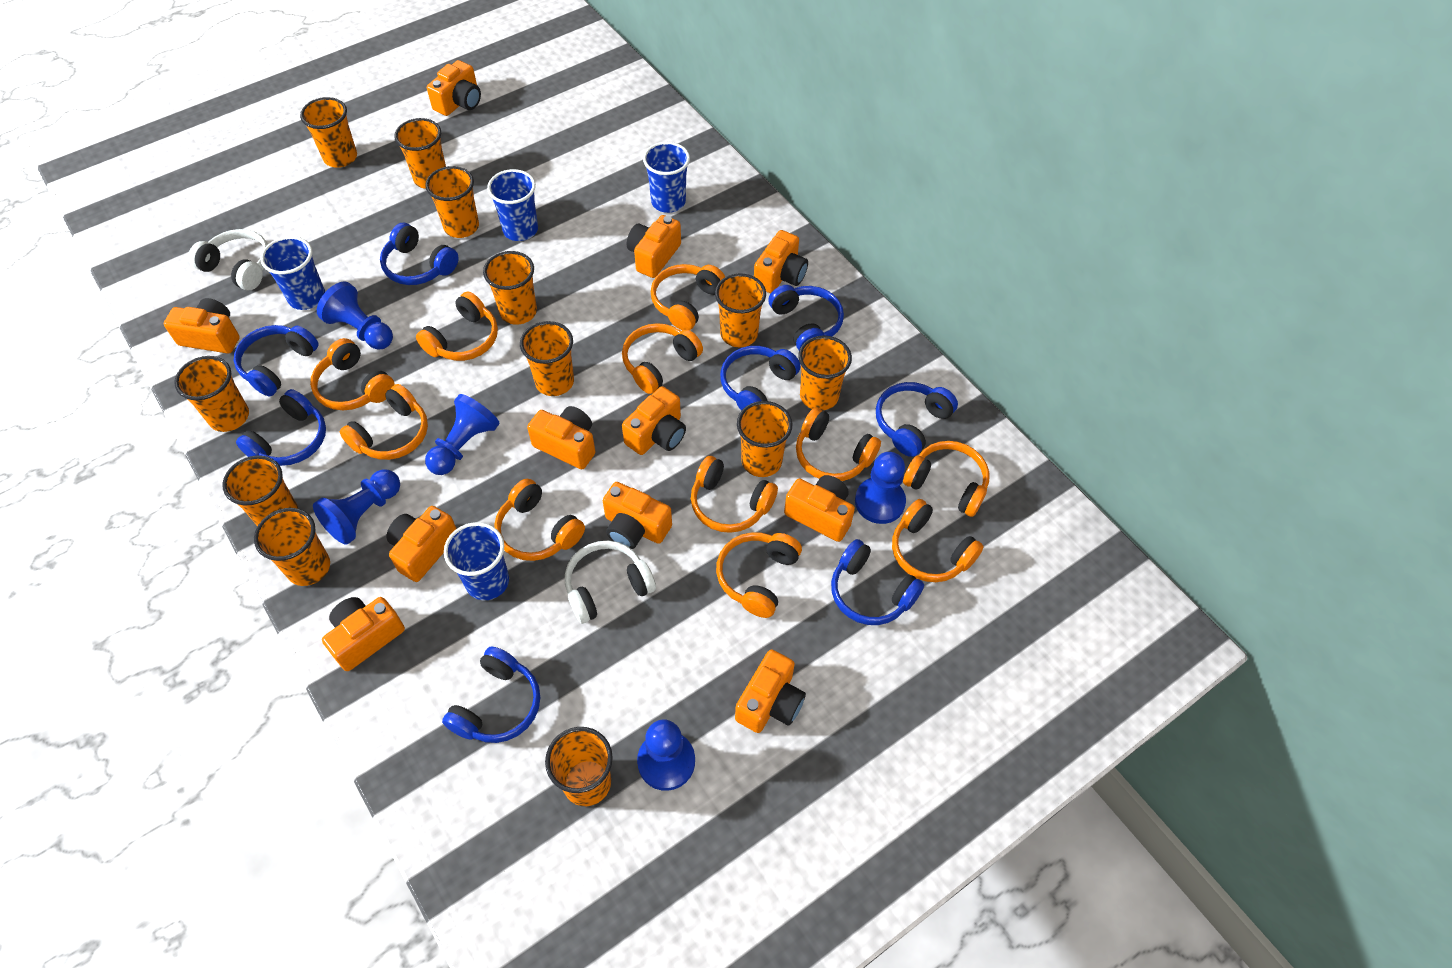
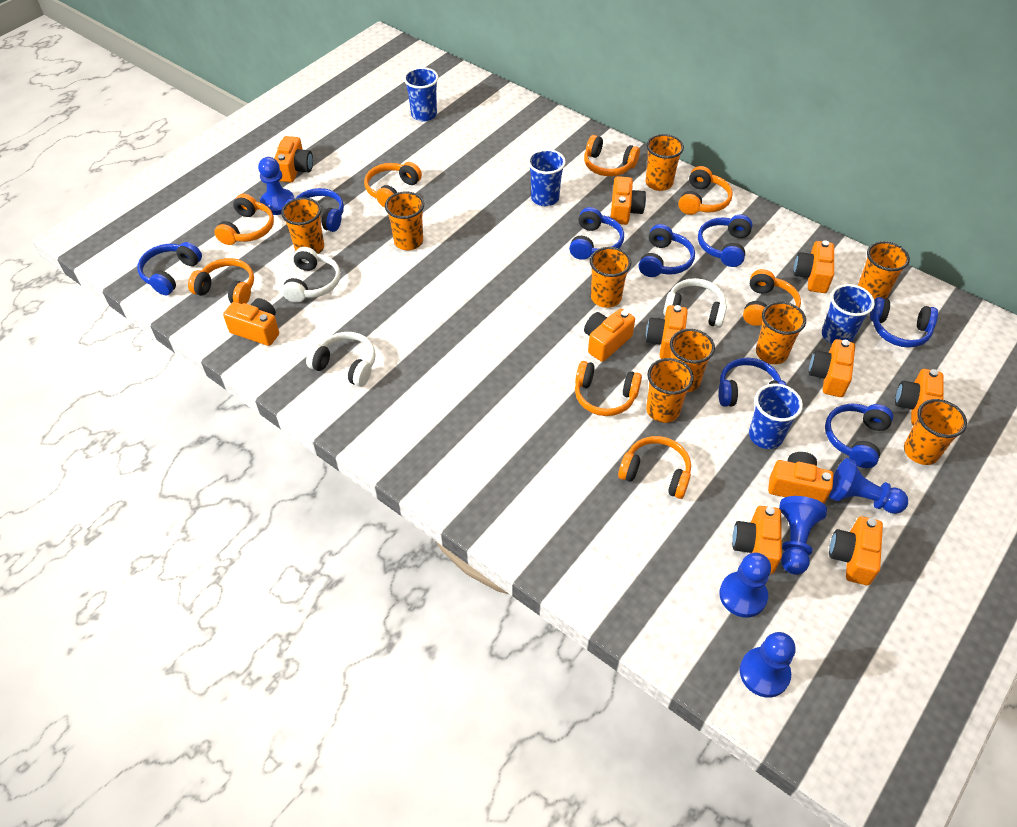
orange cup: 12 -> 9
orange headphones: 11 -> 8
white headphones: 2 -> 3

